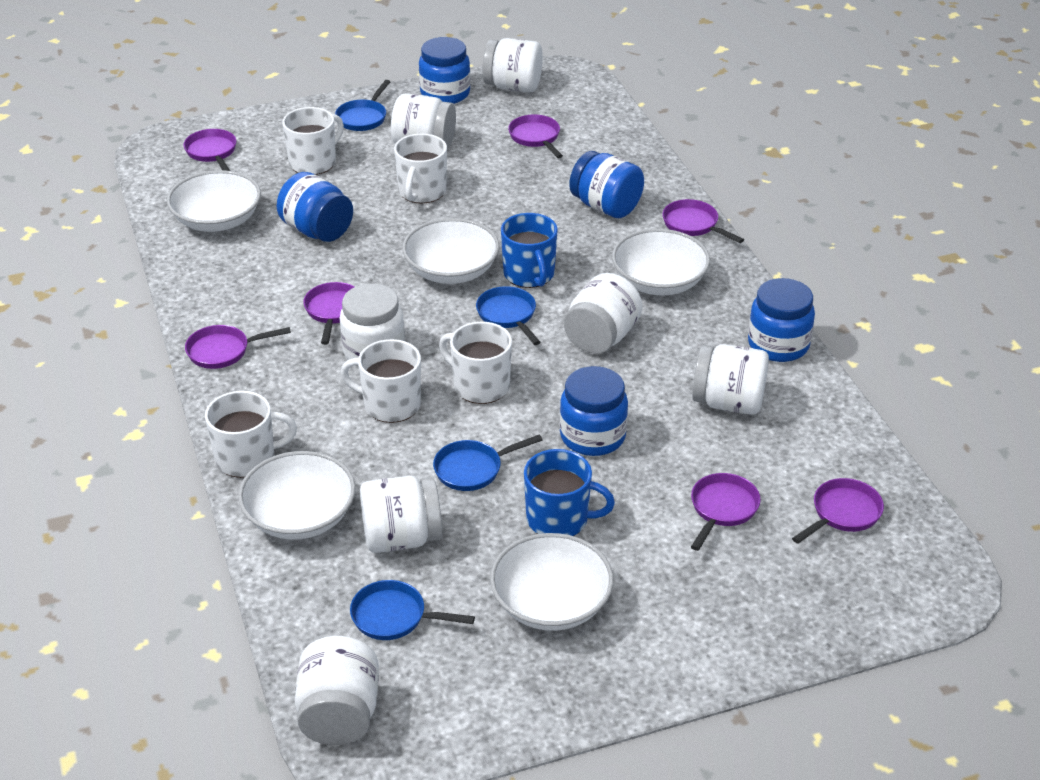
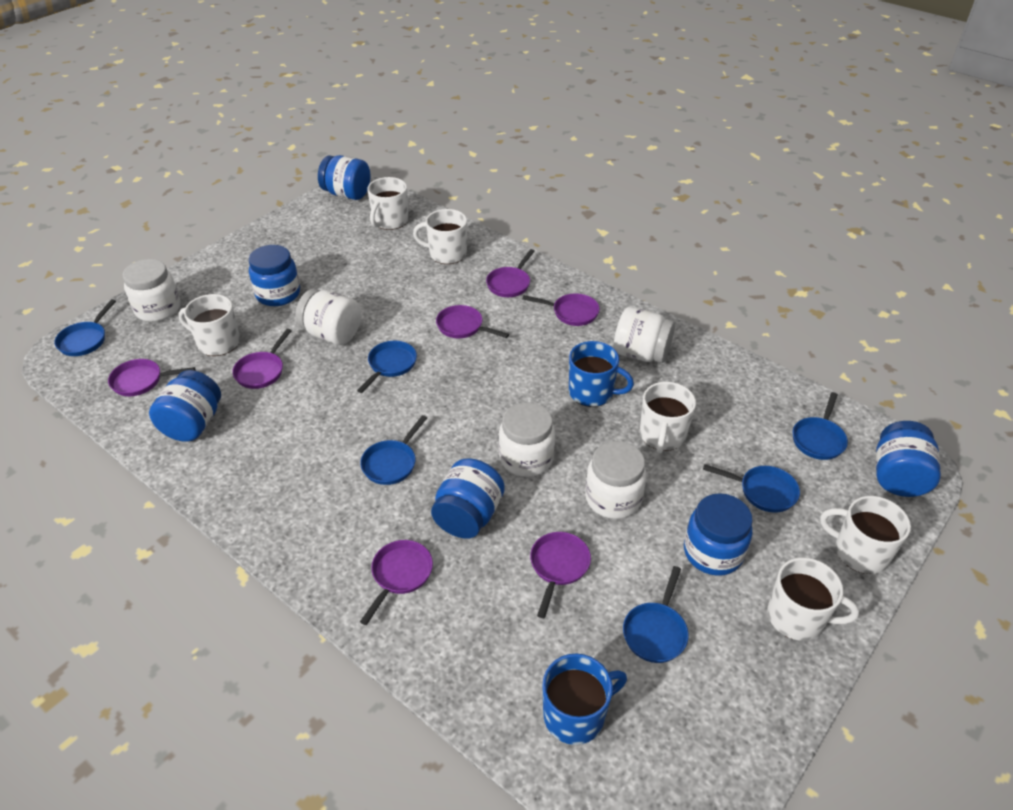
blue jar: 5 -> 6
blue pan: 4 -> 6
white bowl: 5 -> 0
white jar: 7 -> 5
white mug: 5 -> 6

